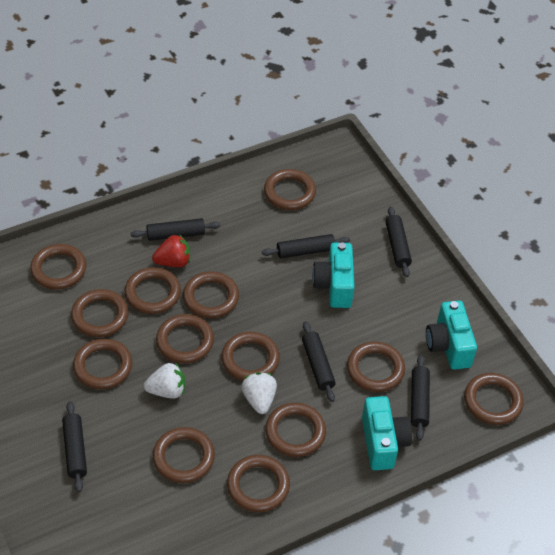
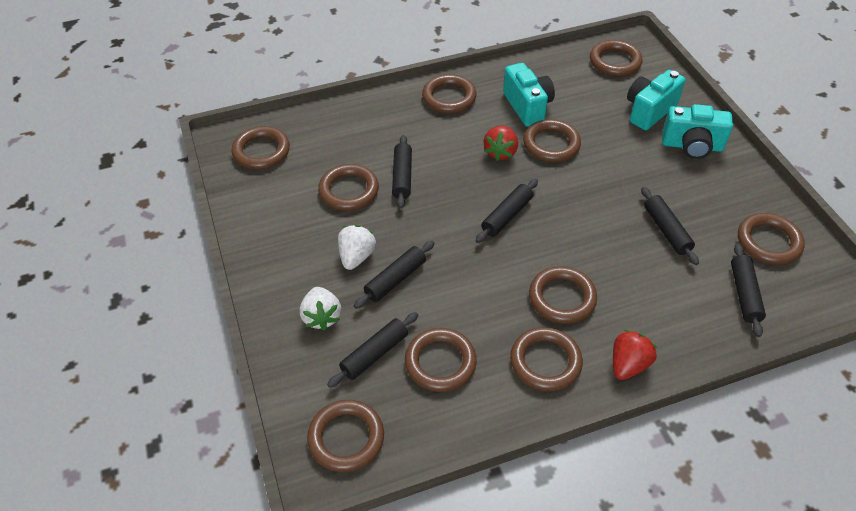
brown ring: 13 -> 10
red strawberry: 1 -> 2

